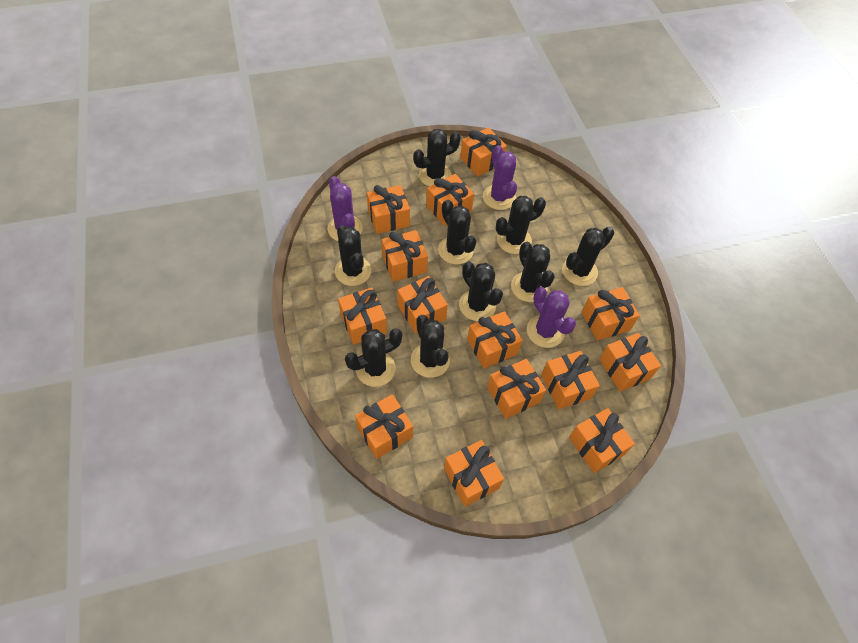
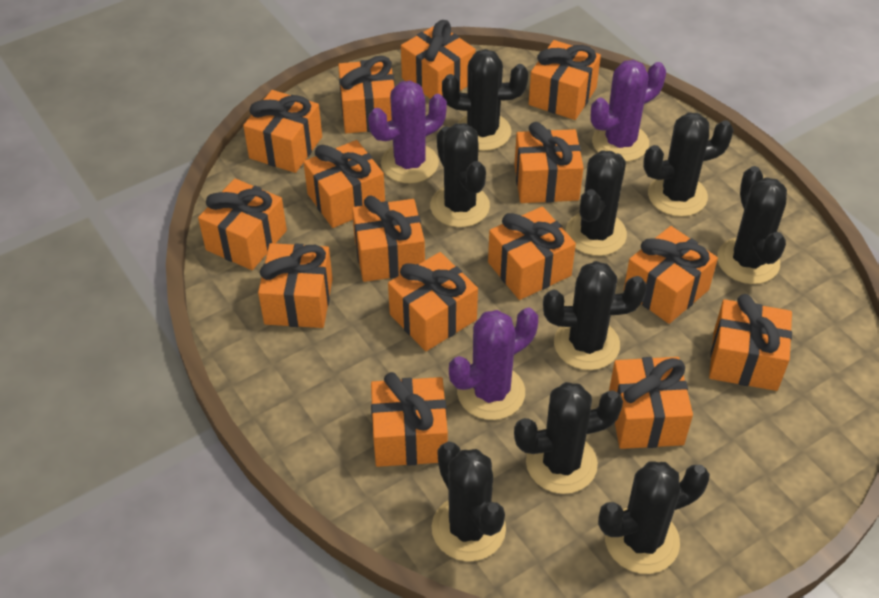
orange gift: 14 -> 15

